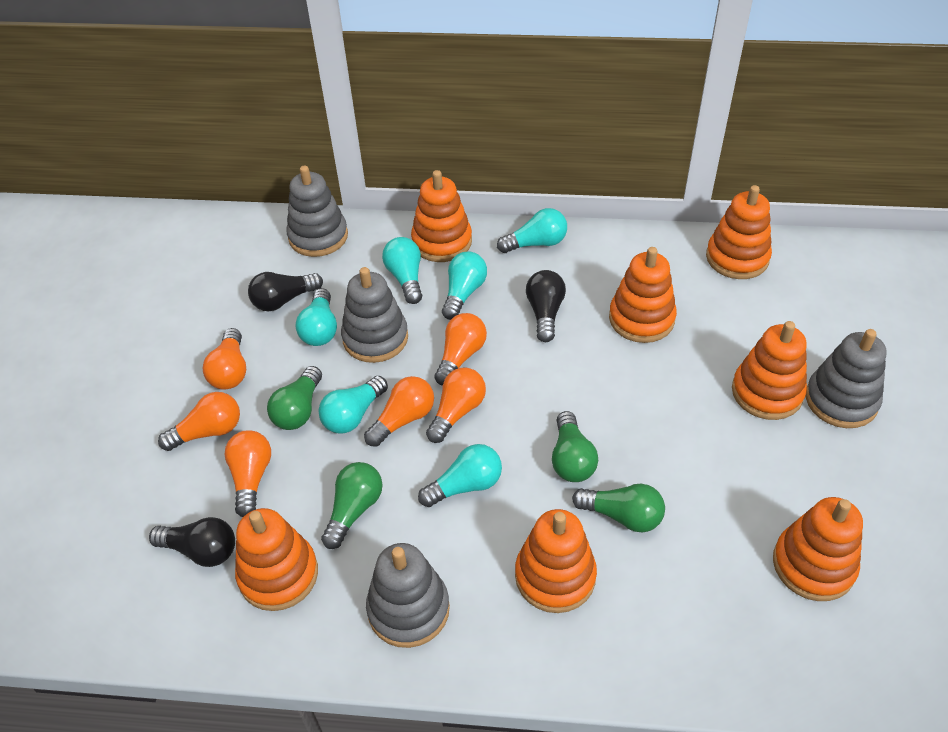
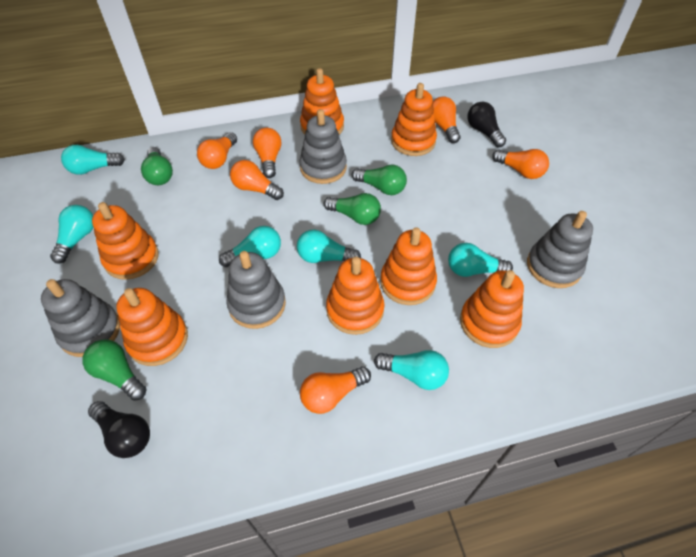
black light bulb: 3 -> 2

